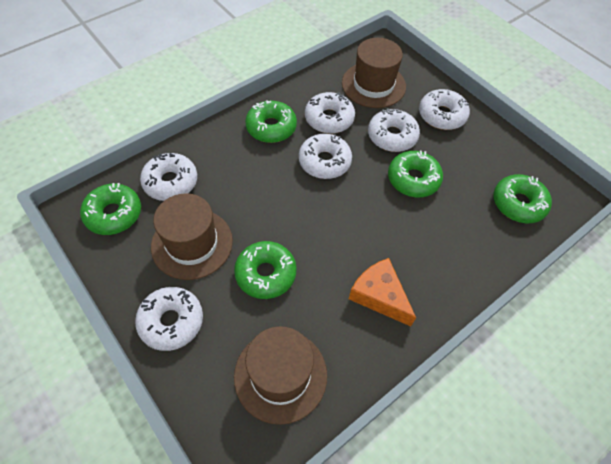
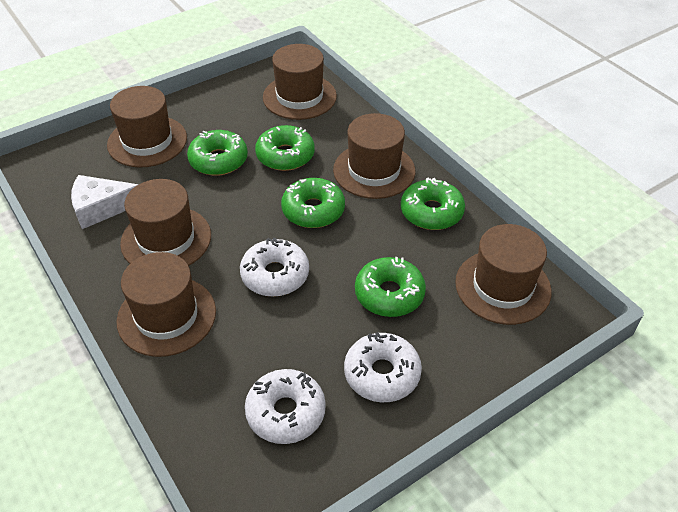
brown hat: 3 -> 6
orange cheese: 1 -> 0
white cheese: 0 -> 1
white donut: 6 -> 3

